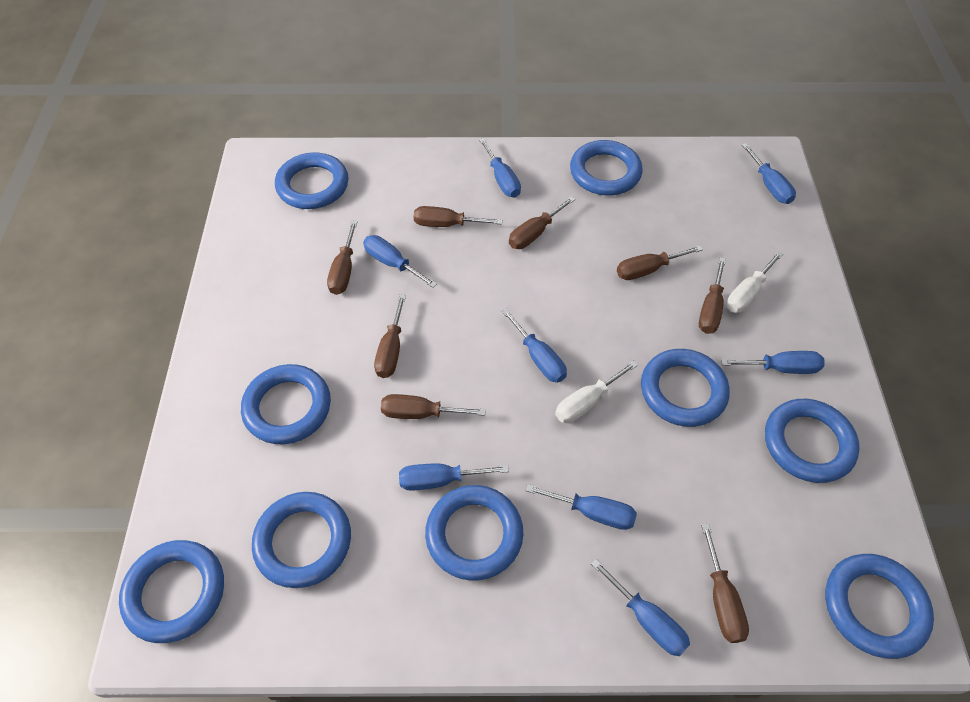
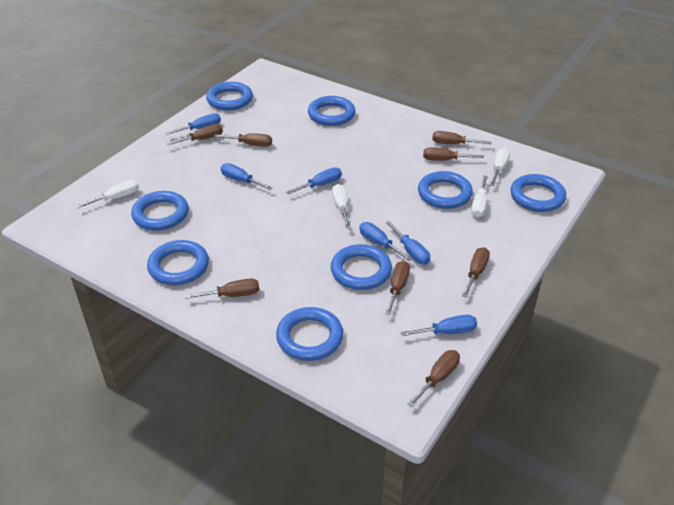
blue ring: 9 -> 8
blue screwdriver: 8 -> 6
white screwdriver: 2 -> 4

